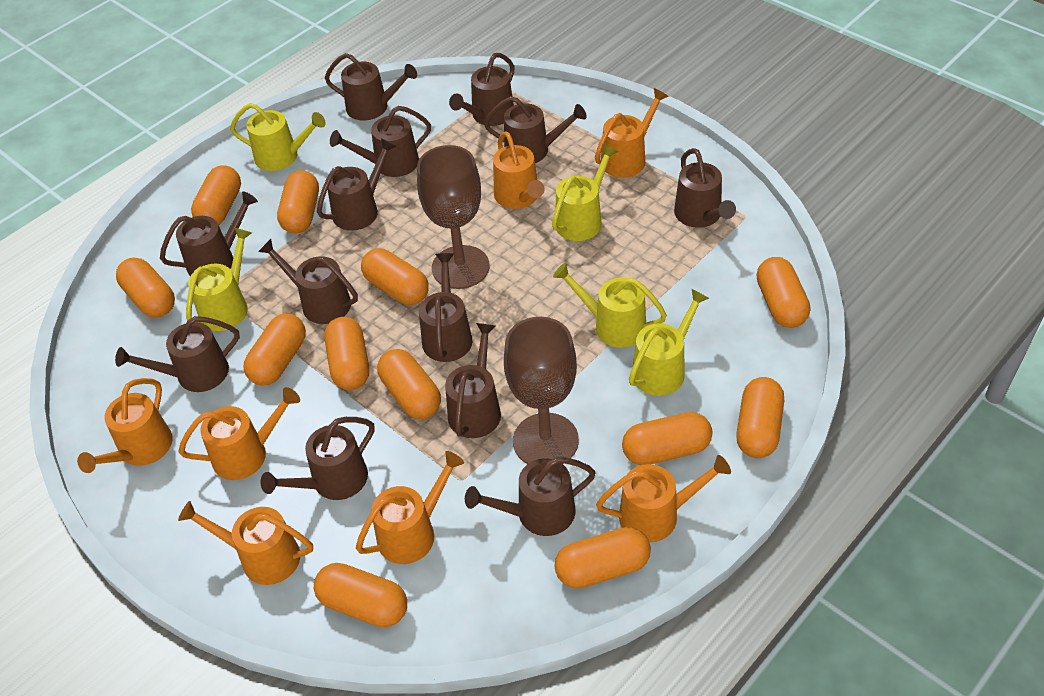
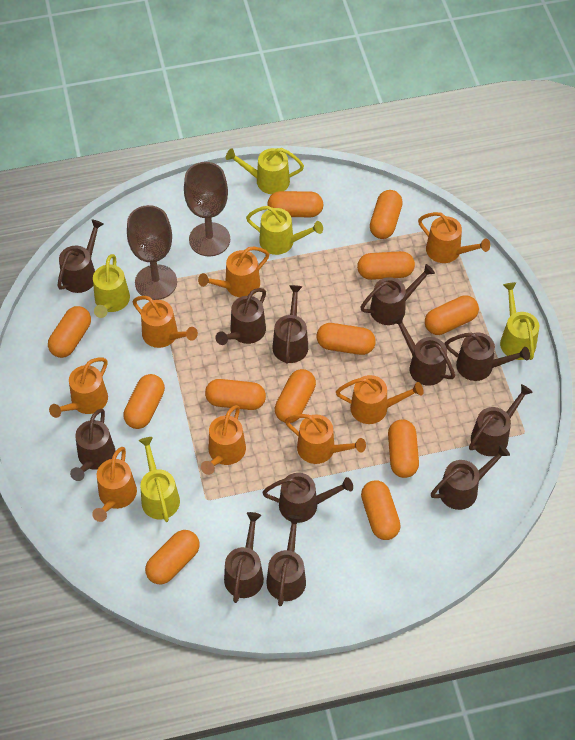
brown watering can: 13 -> 12
orange watering can: 7 -> 8

